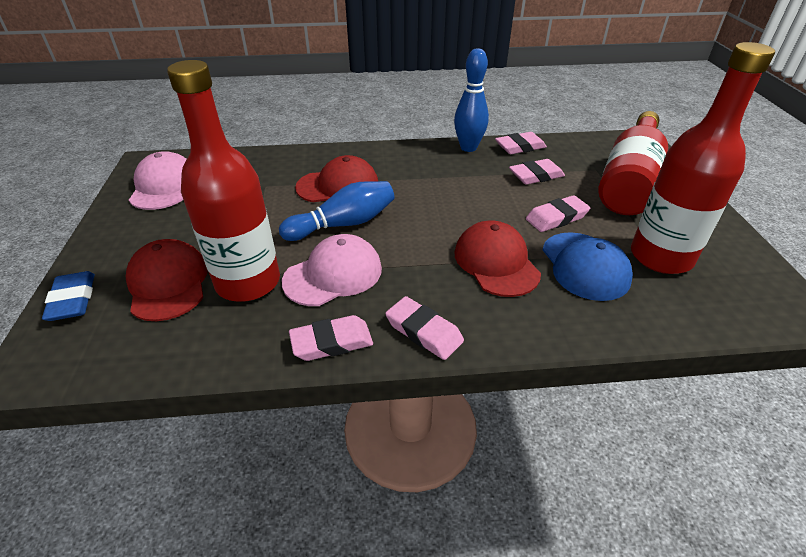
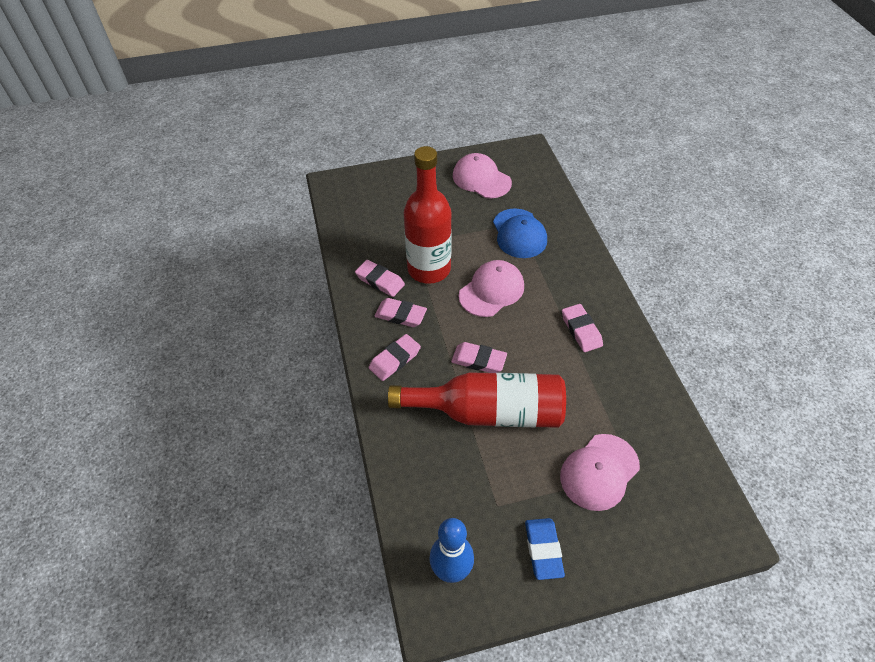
blue bowling pin: 2 -> 1
pink cap: 2 -> 3
red bottle: 3 -> 2
red cap: 3 -> 0

